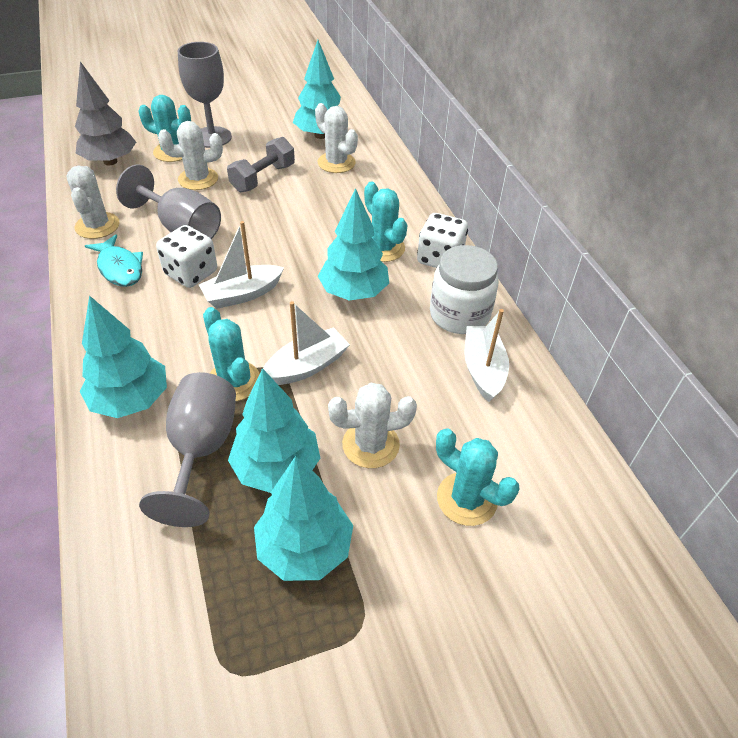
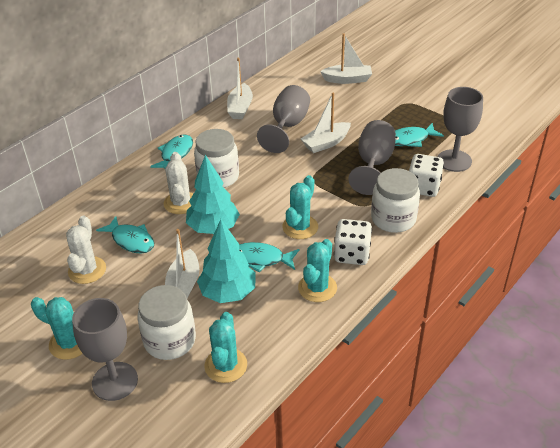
grey dumbbell: 1 -> 0
grey goblet: 3 -> 4
grey tree: 1 -> 0
turquoise fish: 1 -> 4
turquoise tree: 5 -> 2
white boat: 3 -> 4
white cactus: 4 -> 2
white jar: 1 -> 3

